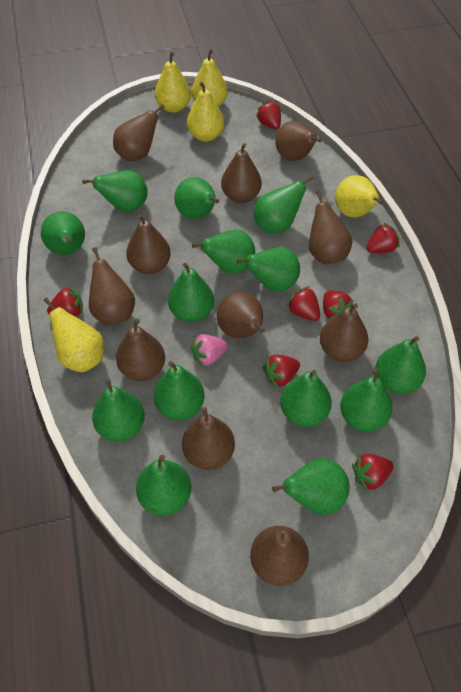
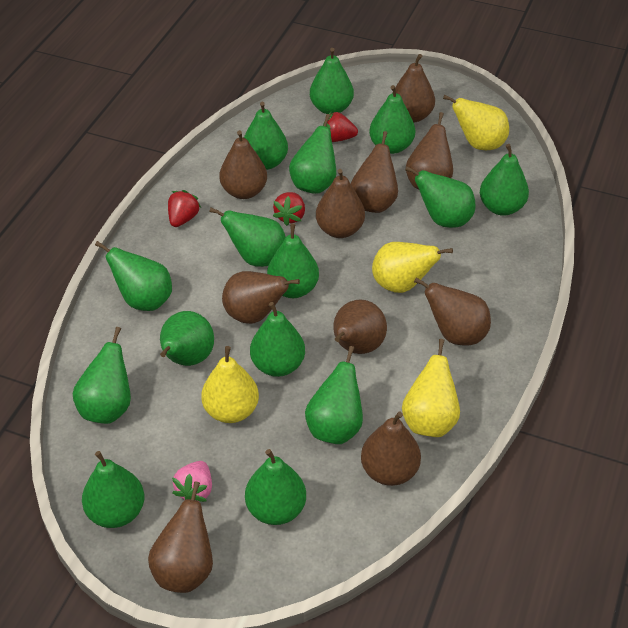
brown pear: 11 -> 10
green pear: 14 -> 15
red strawberry: 7 -> 3
yellow pear: 5 -> 4

